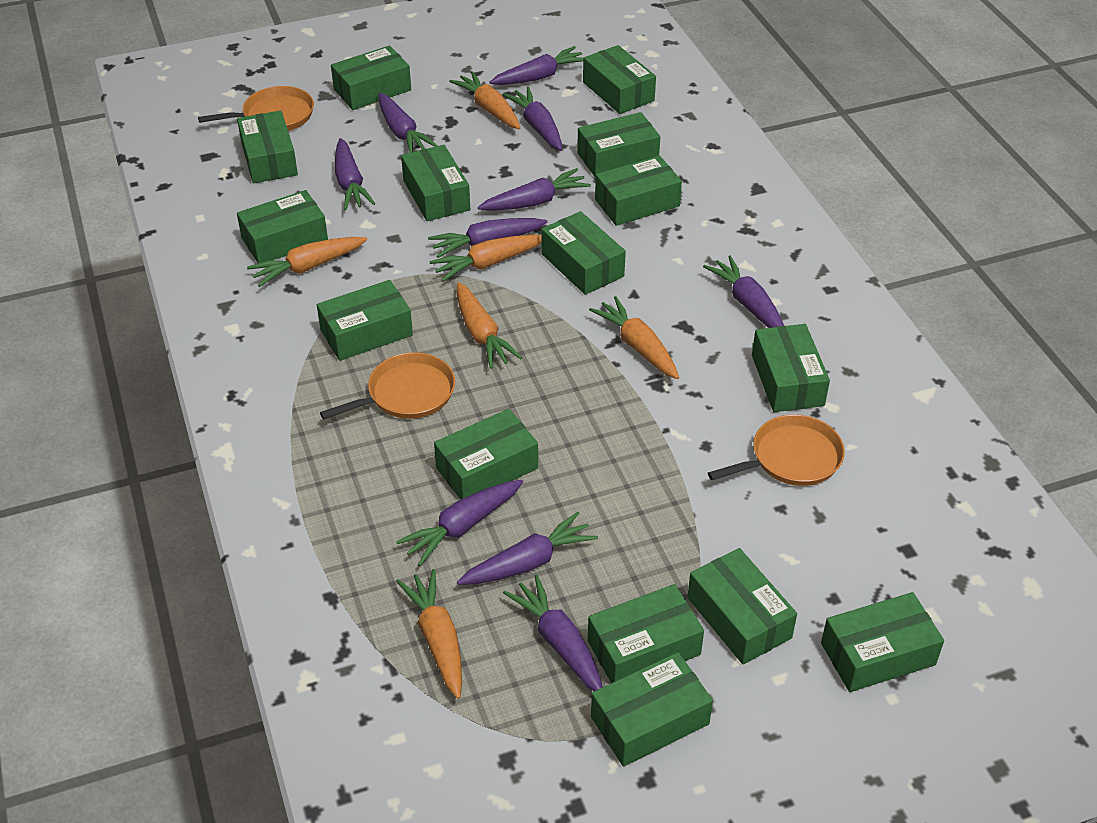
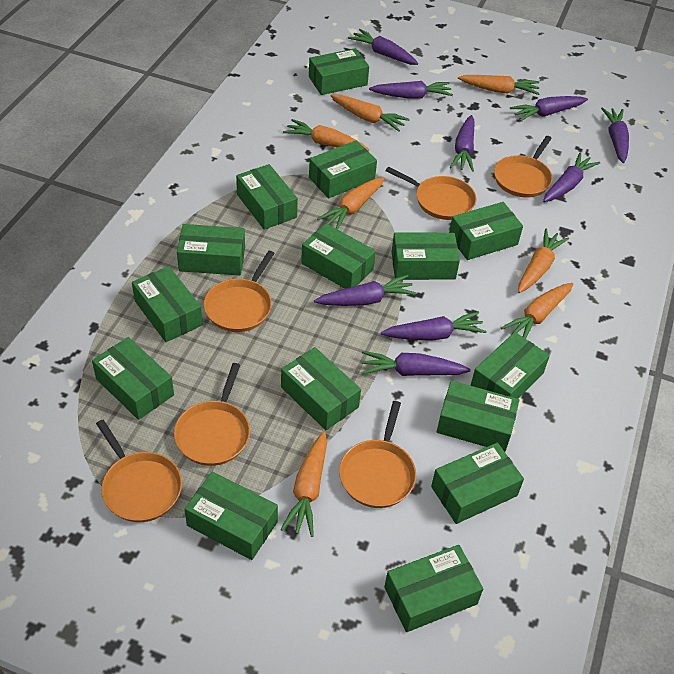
orange carrot: 6 -> 7
orange pan: 3 -> 6
purple carrot: 10 -> 9

